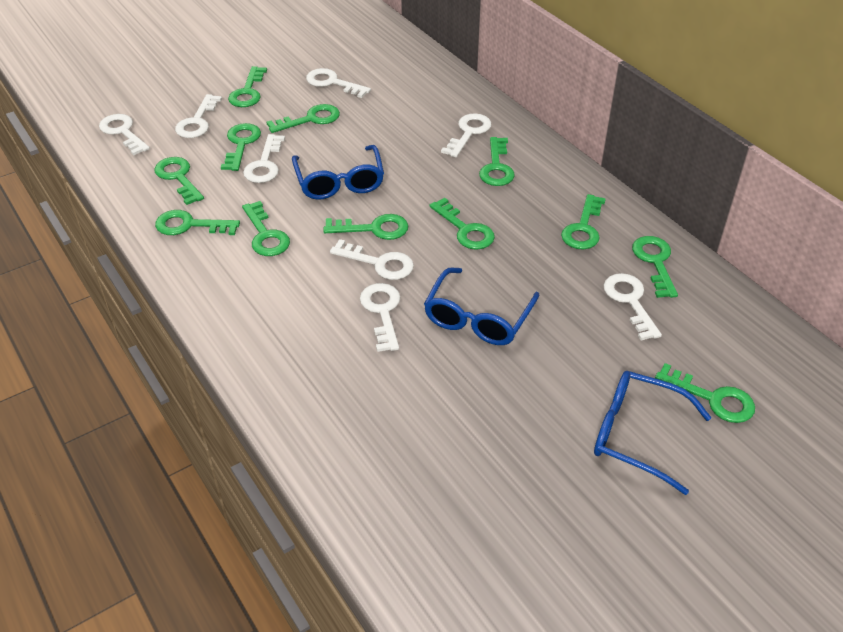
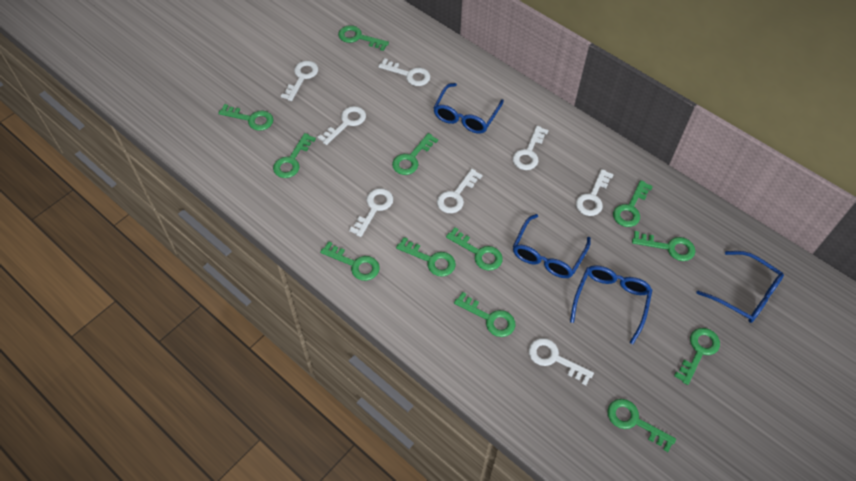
blue glasses: 3 -> 4

